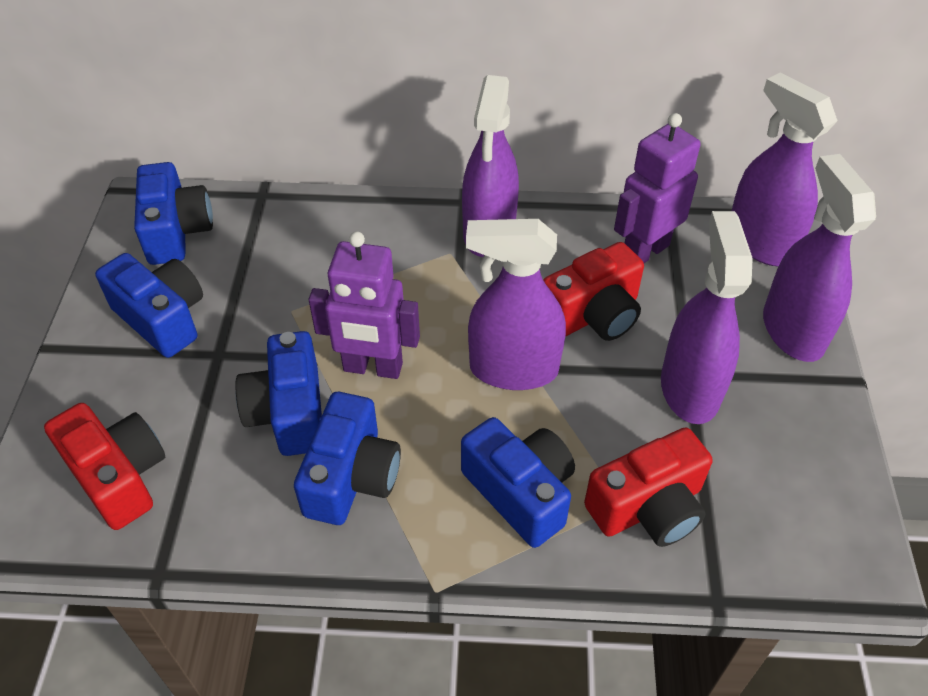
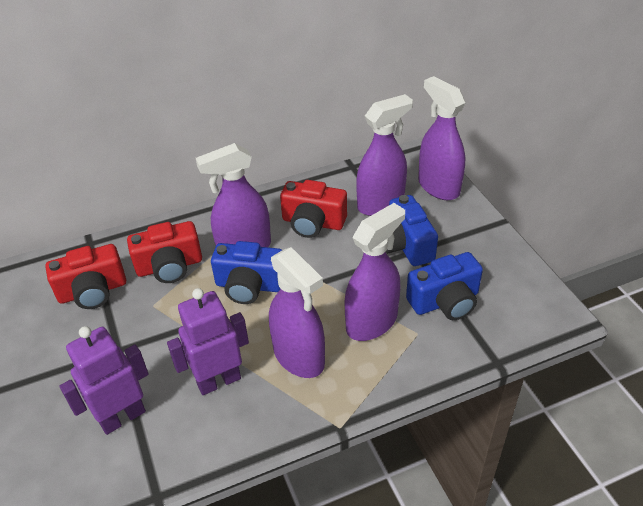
blue camera: 5 -> 3

